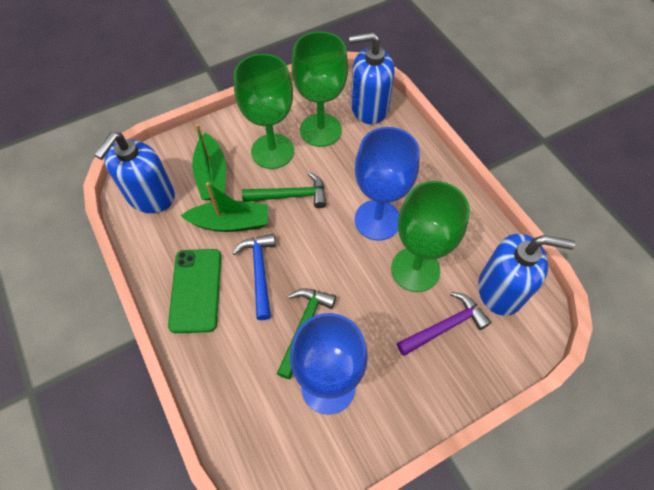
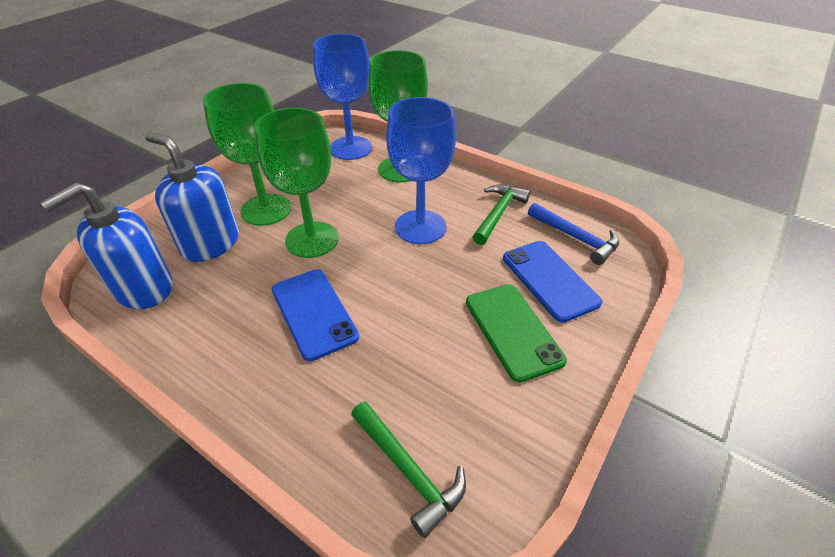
blue phone: 0 -> 2
blue soap dispenser: 3 -> 2
green boat: 2 -> 0
purple hammer: 1 -> 0

